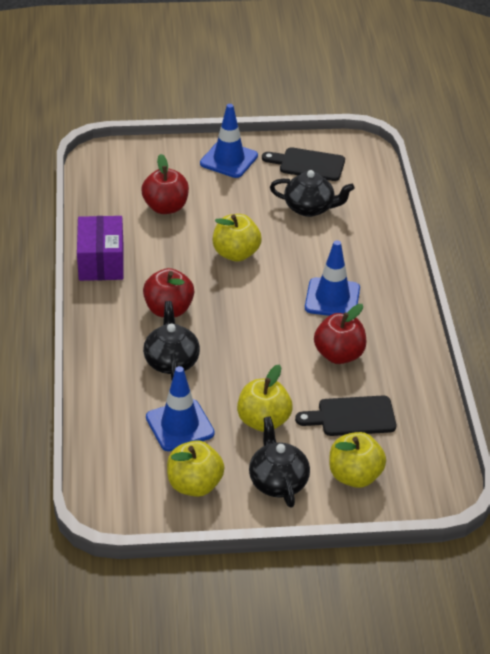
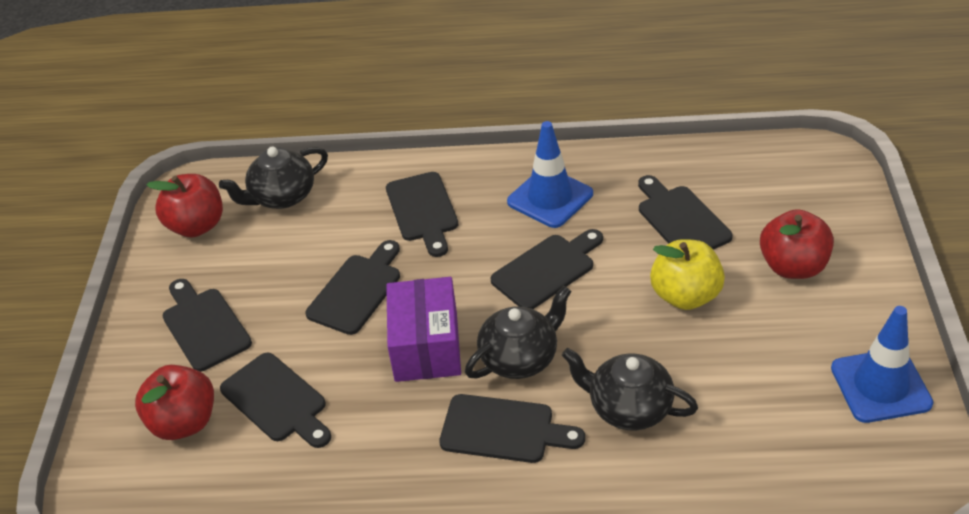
black cutting board: 2 -> 7
blue traffic cone: 3 -> 2
yellow apple: 4 -> 1

